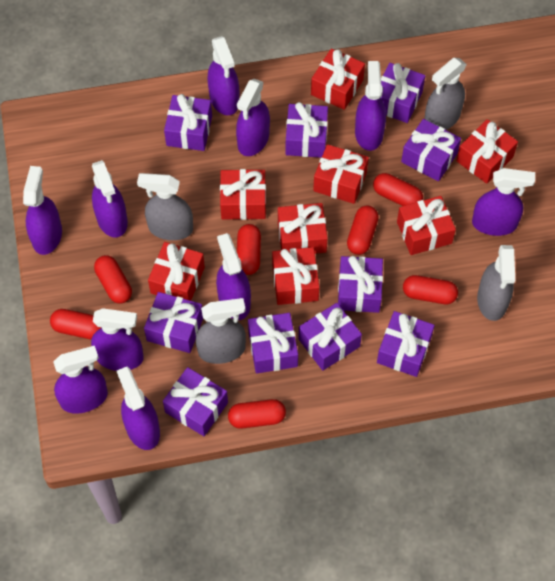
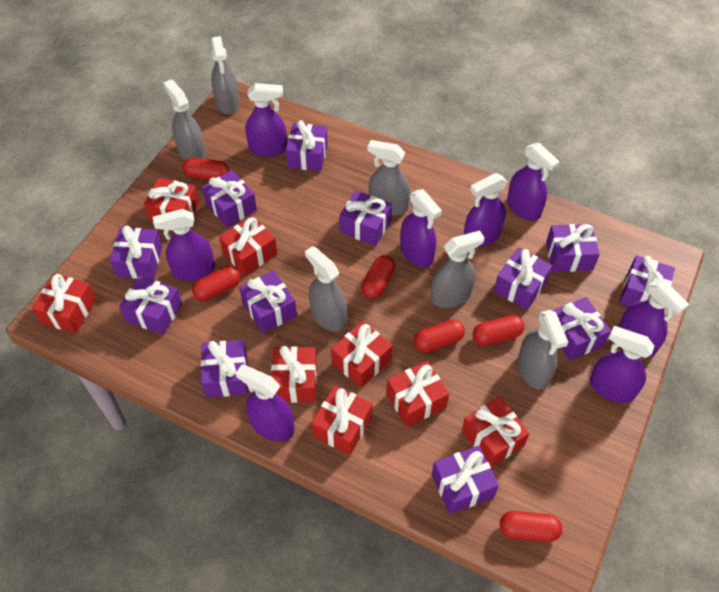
grey spray bottle: 4 -> 6
purple gift: 10 -> 12
purple spray bottle: 10 -> 8
red capsule: 7 -> 6

